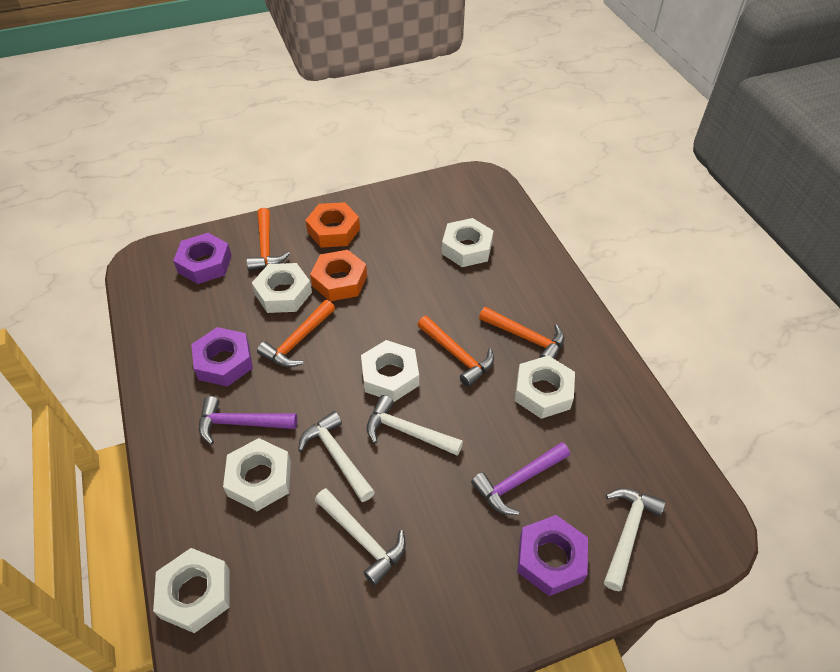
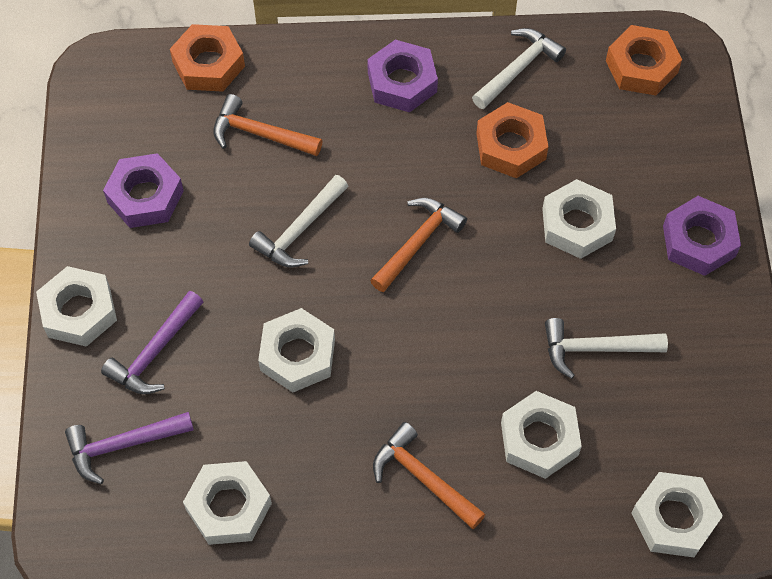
orange hammer: 4 -> 3
orange nut: 2 -> 3
white hammer: 4 -> 3

